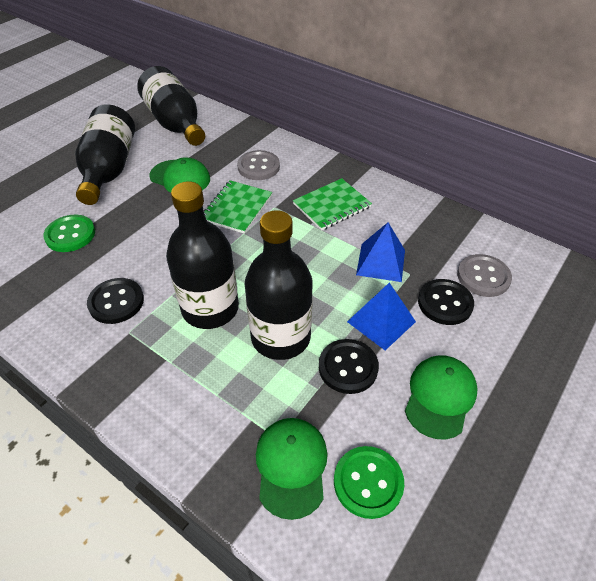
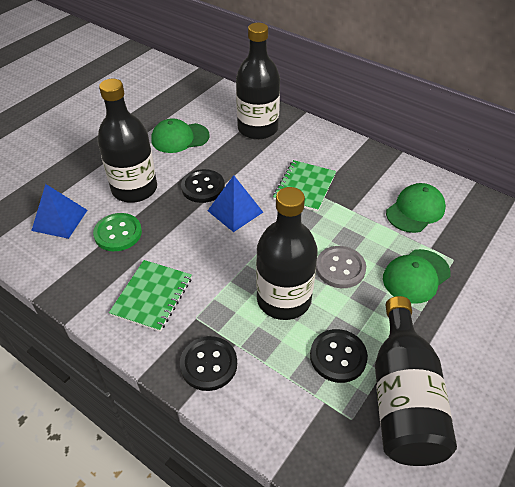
green button: 2 -> 1
grey button: 2 -> 1

